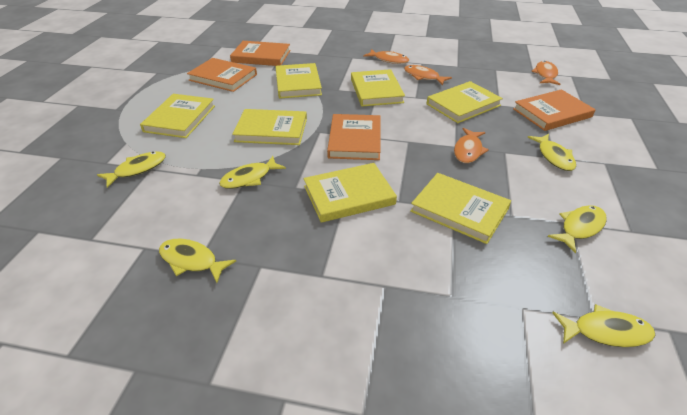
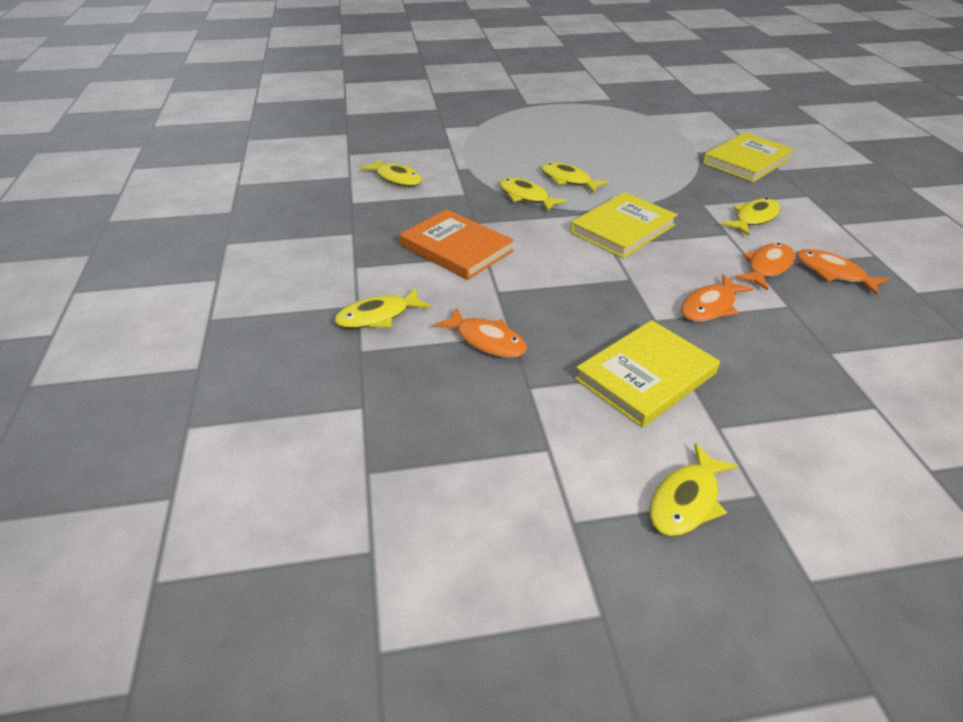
orange book: 4 -> 1
yellow book: 7 -> 3

